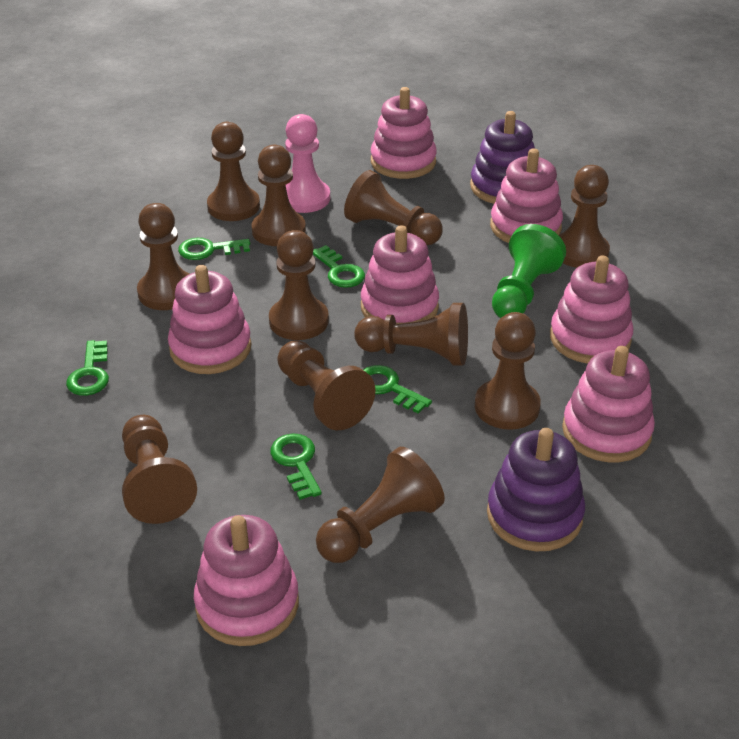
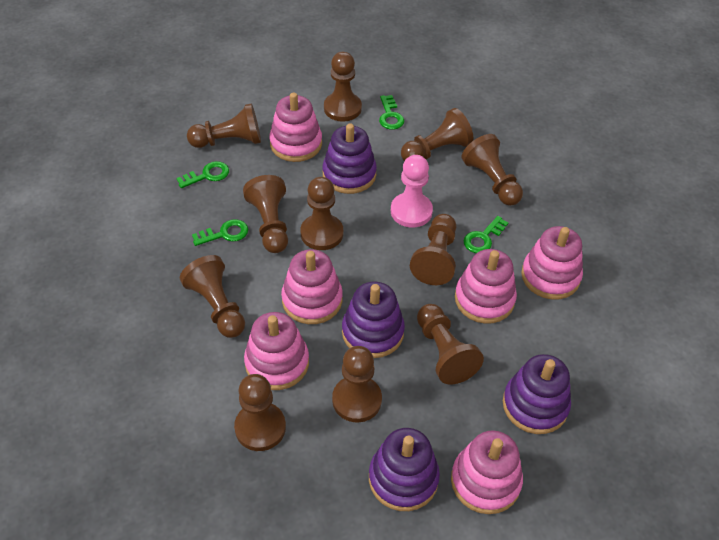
green key: 5 -> 4
green pawn: 1 -> 0
pink stacking toy: 7 -> 6
purple stacking toy: 2 -> 4

